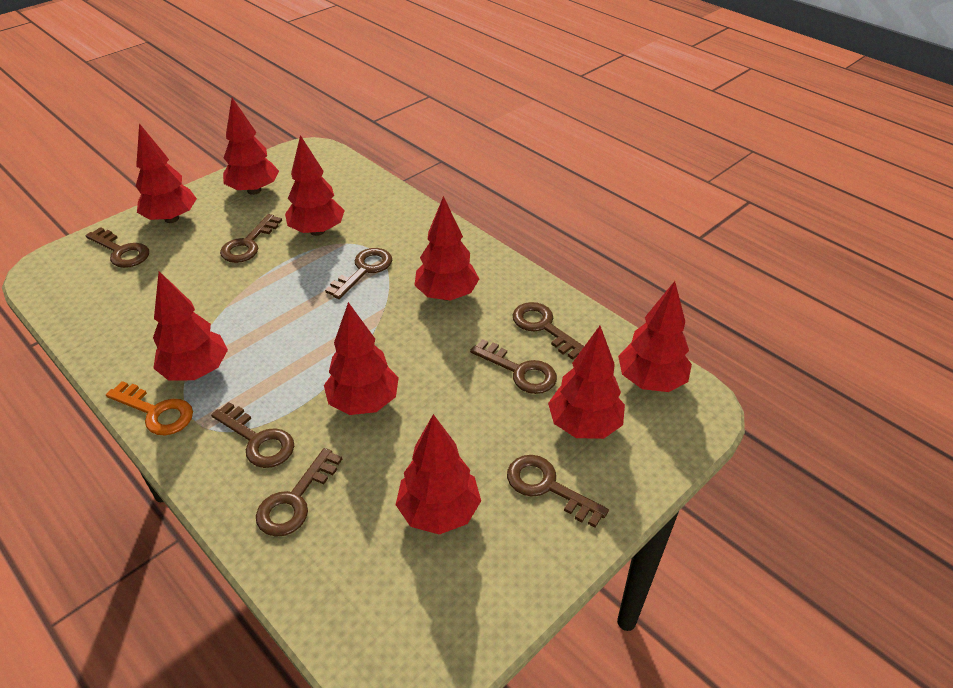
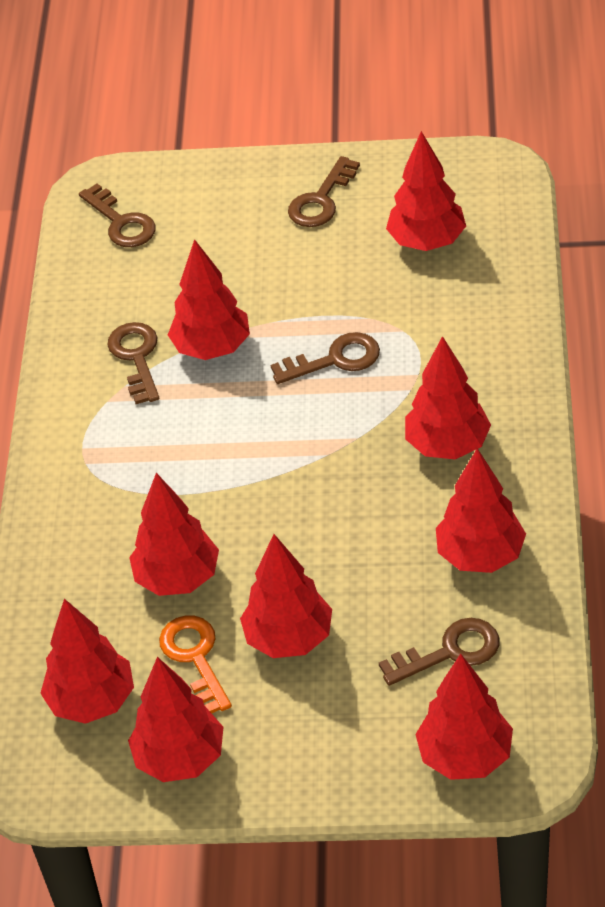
brown key: 8 -> 5

